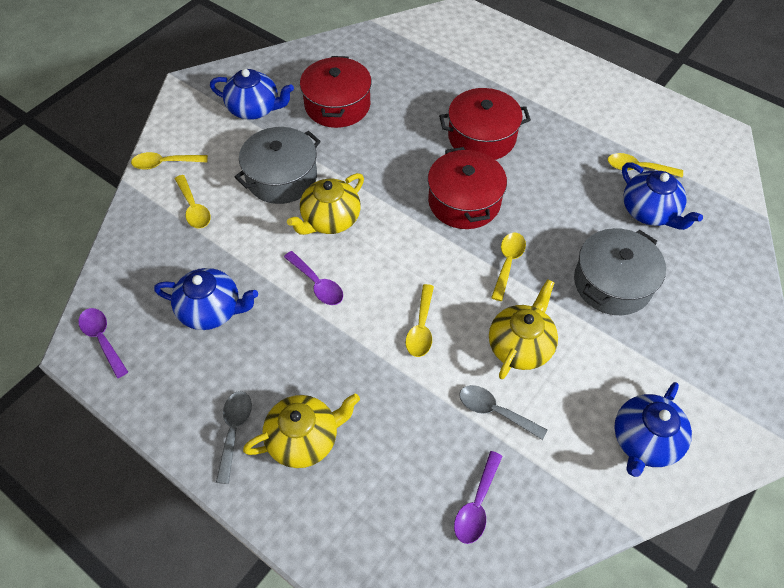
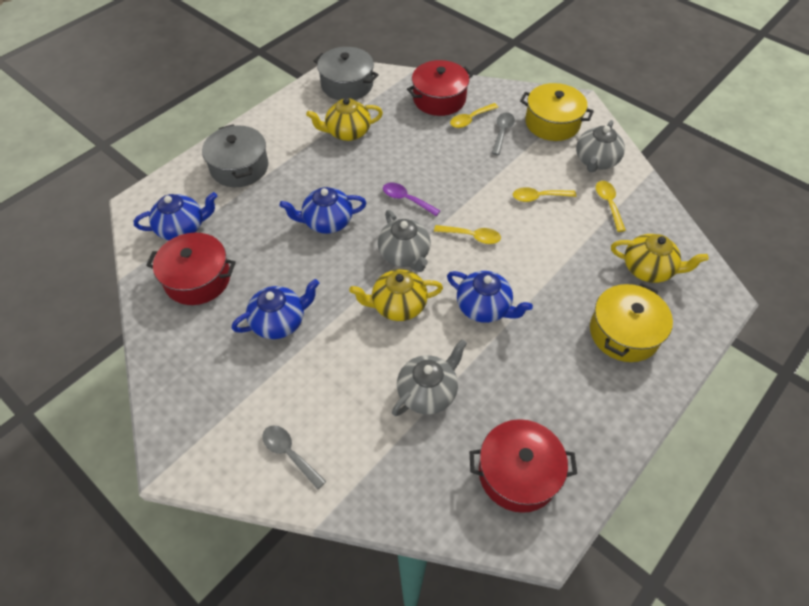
grey teapot: 0 -> 3
purple spoon: 3 -> 1
yellow pot: 0 -> 2
yellow spoon: 5 -> 4

